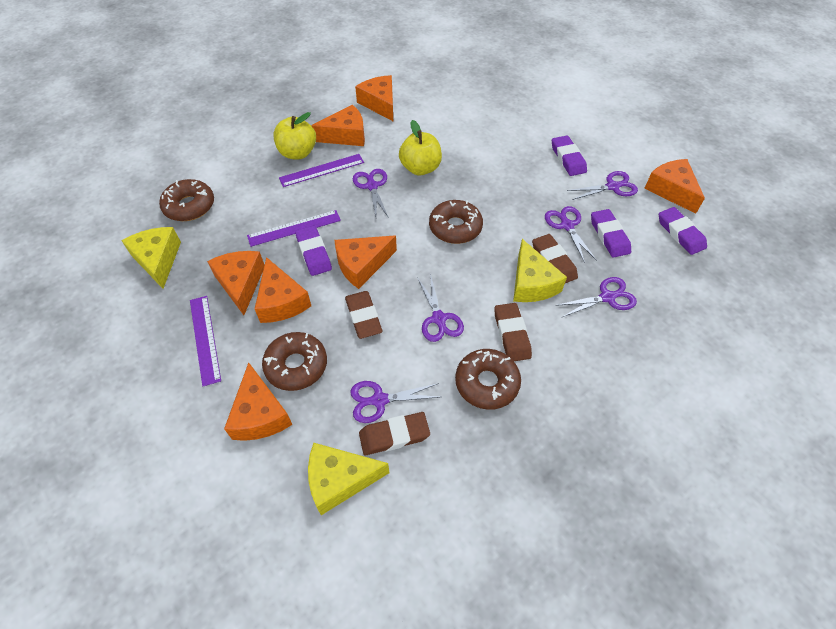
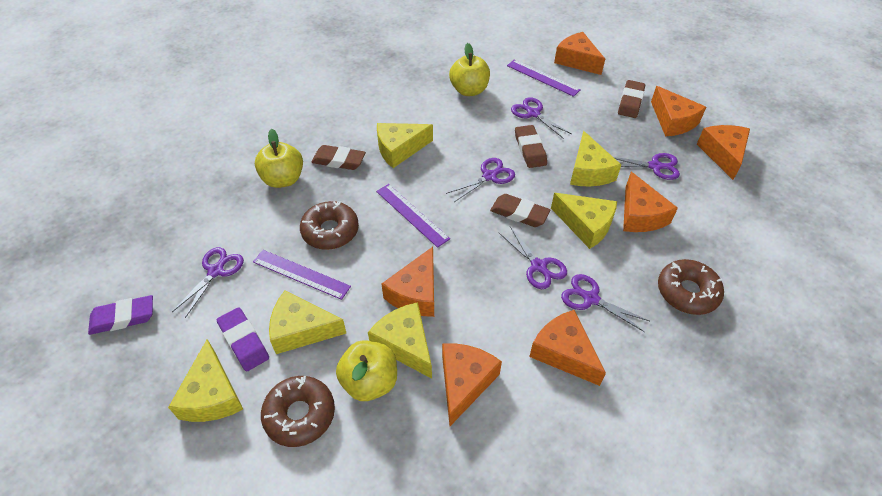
brown donut: 4 -> 3
purple eraser: 4 -> 2
yellow apple: 2 -> 3
yellow cheese: 3 -> 6

